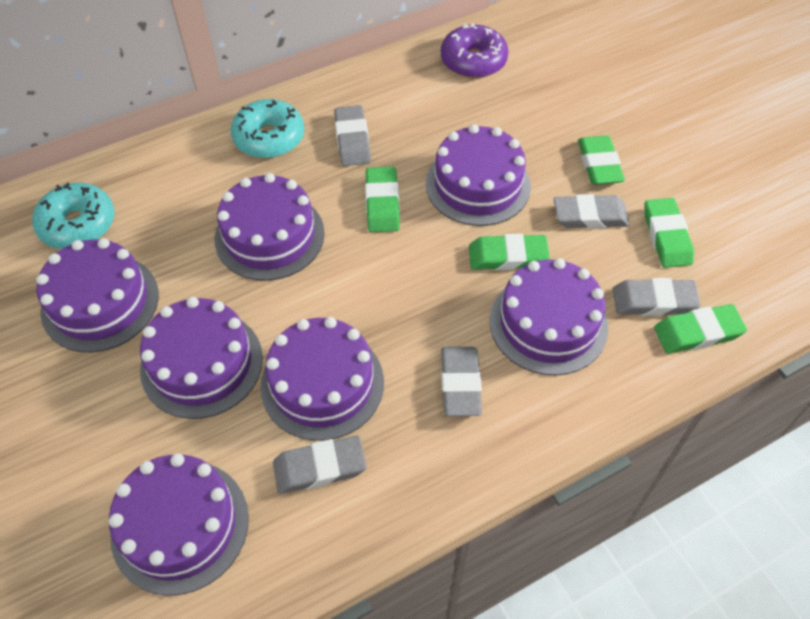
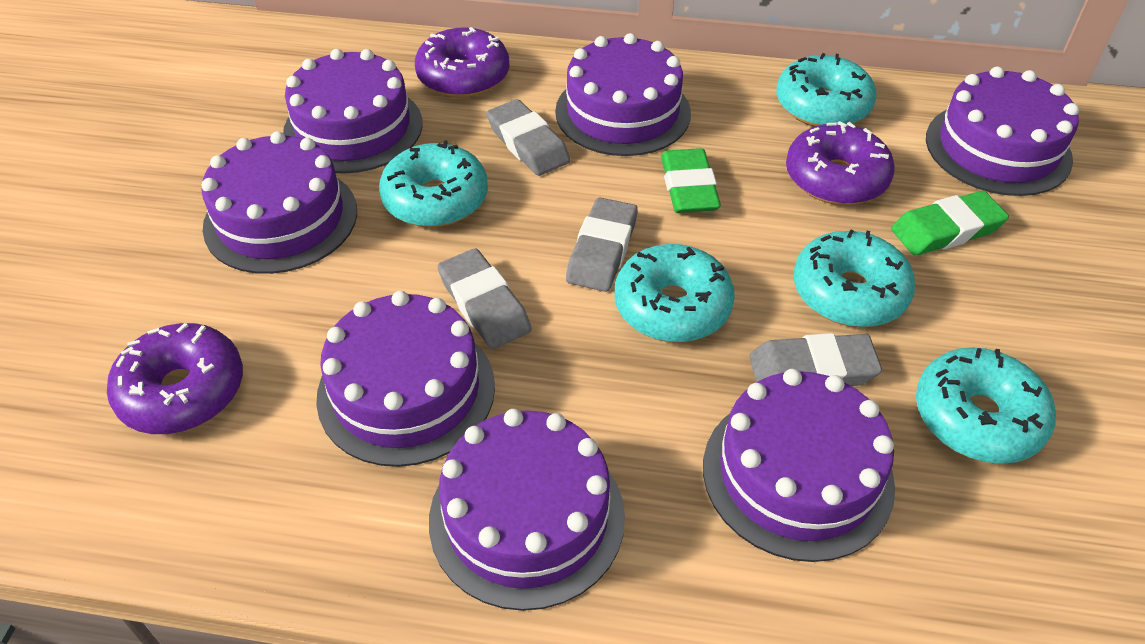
green eraser: 5 -> 2
grey eraser: 5 -> 4
purple donut: 1 -> 3
turquoise donut: 2 -> 5

